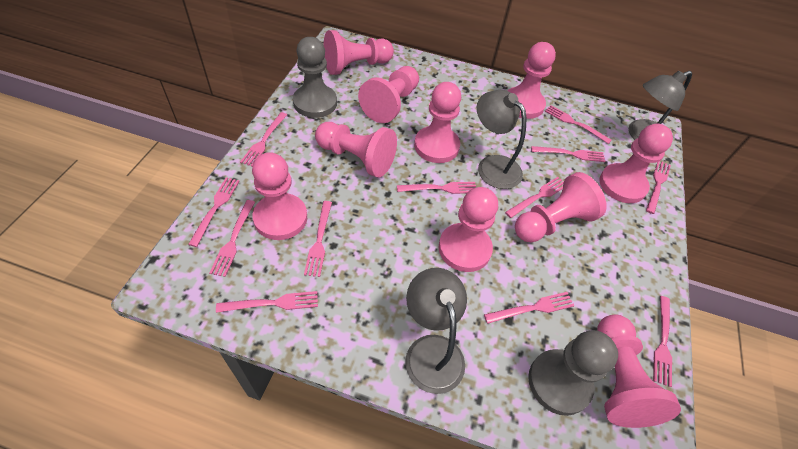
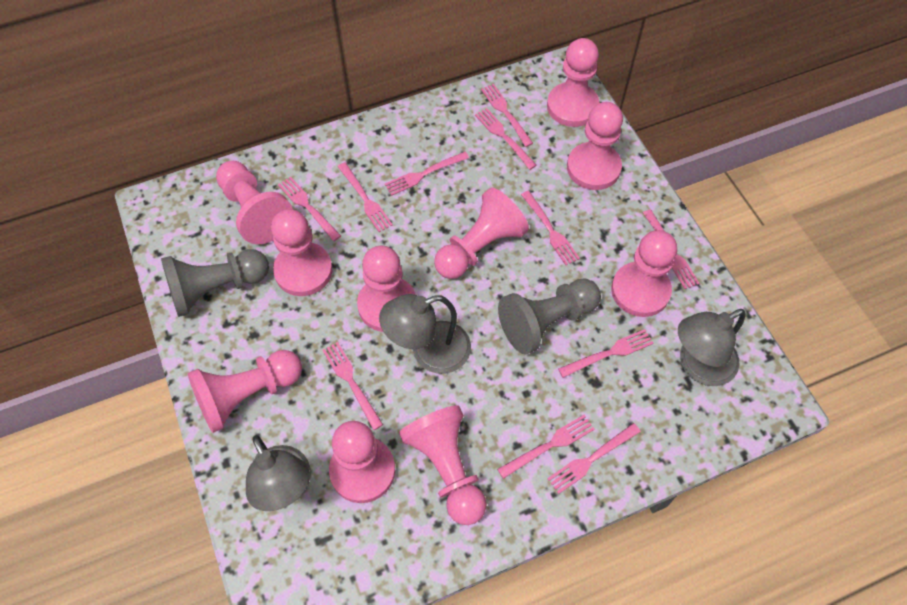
pink fork: 12 -> 11

